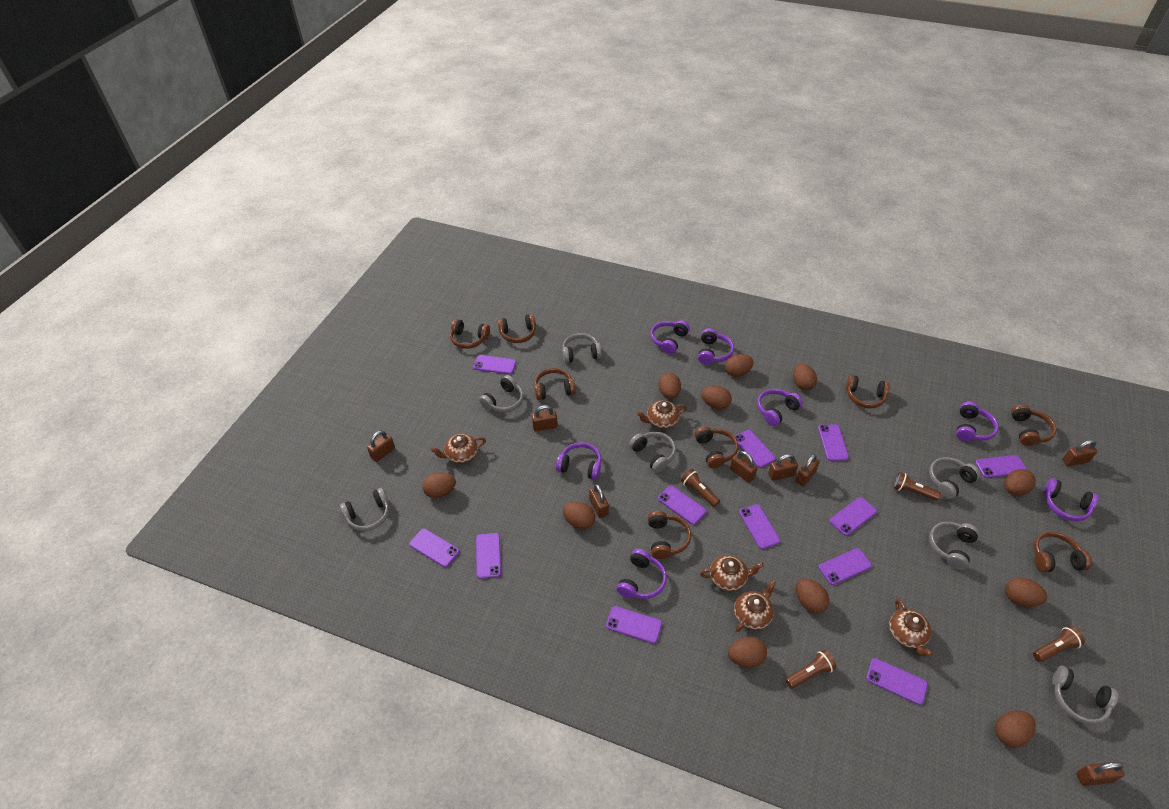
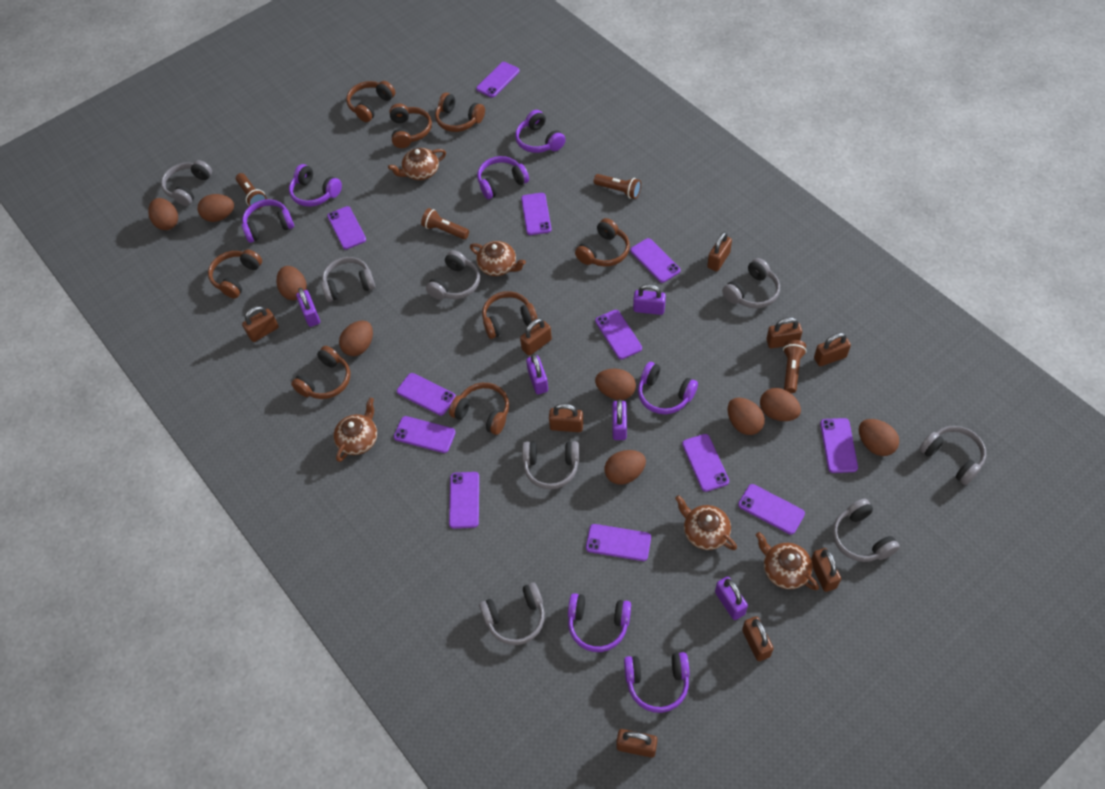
brown egg: 11 -> 9
brown padlock: 8 -> 9
grey headphones: 7 -> 8
purple padlock: 0 -> 5

